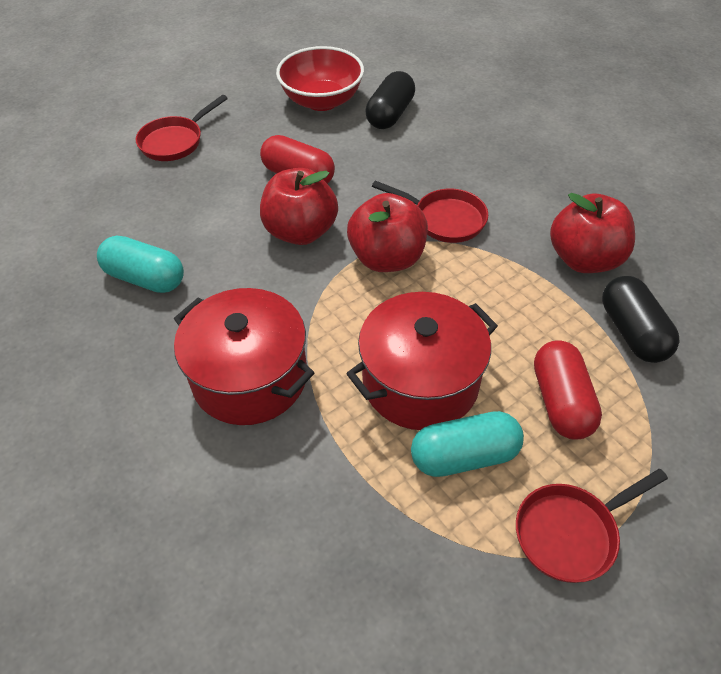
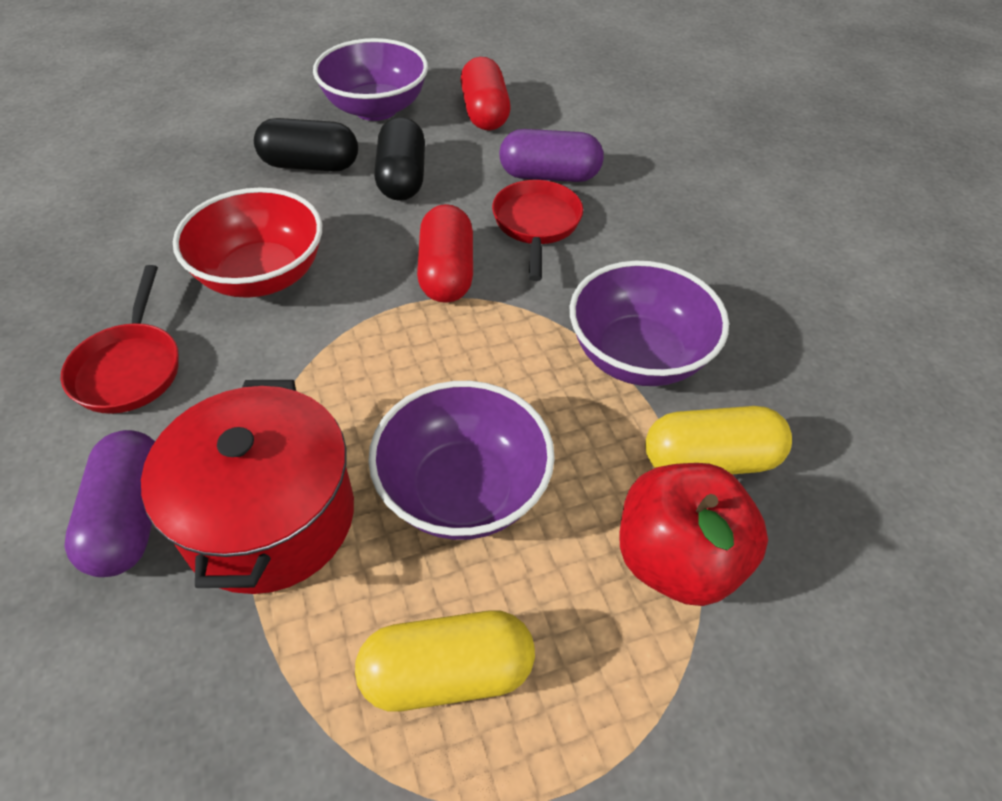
purple bowl: 0 -> 3
purple capsule: 0 -> 2
red apple: 3 -> 1
red pan: 3 -> 2
red pot: 2 -> 1
turquoise capsule: 2 -> 0
yellow capsule: 0 -> 2

